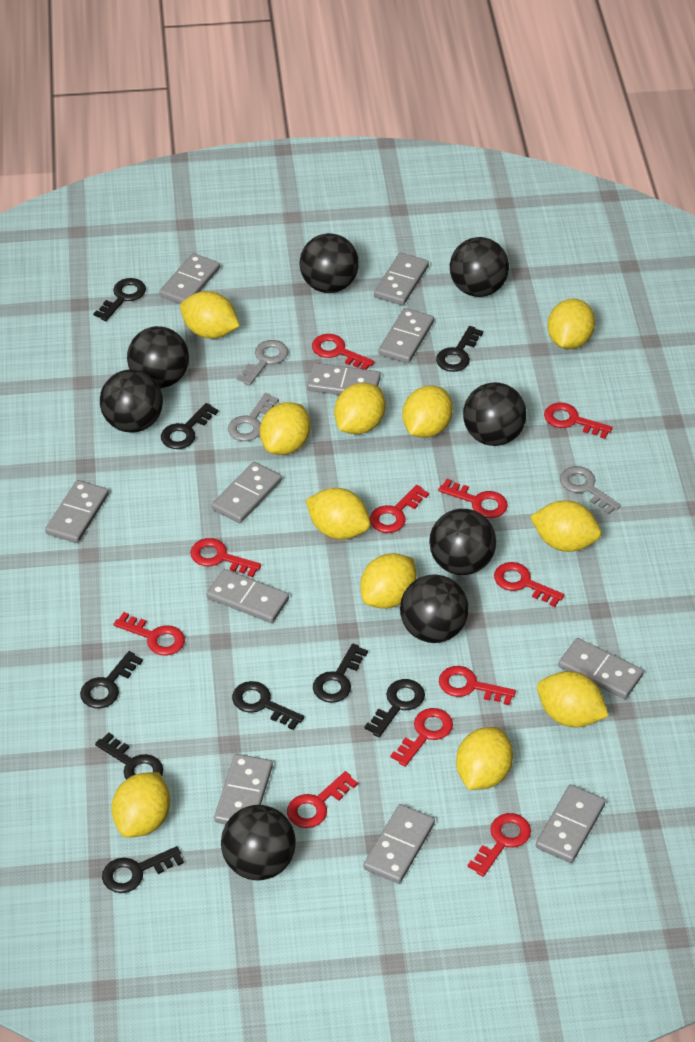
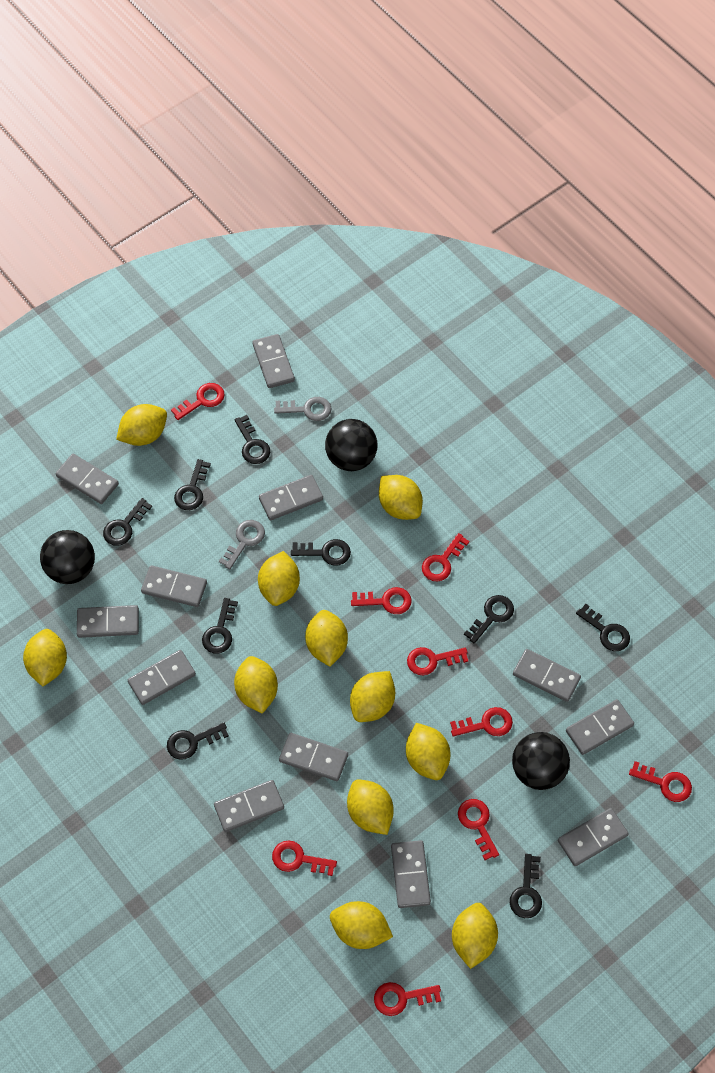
black ball: 8 -> 3
grey domino: 11 -> 12
grey key: 3 -> 2
red key: 11 -> 9

